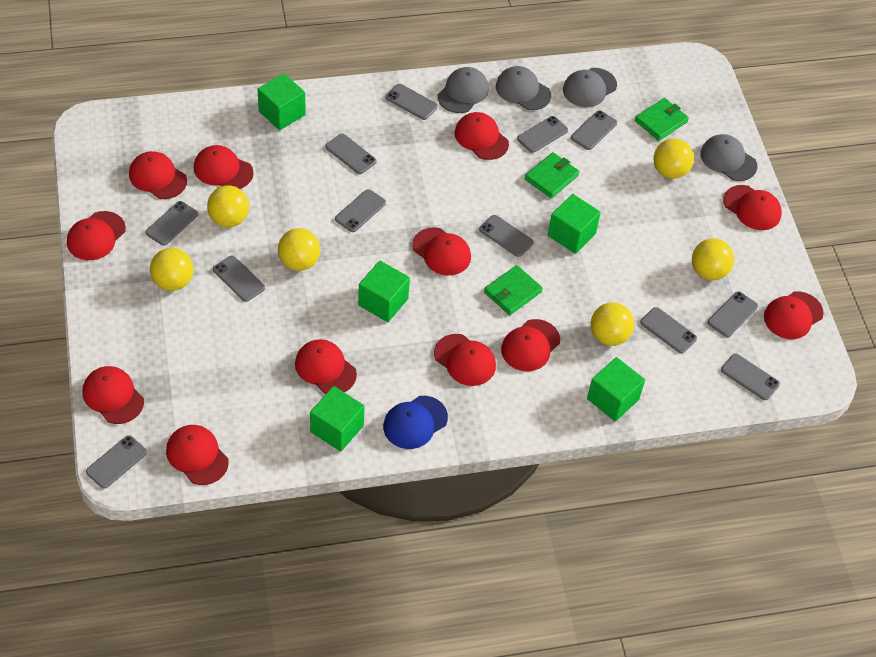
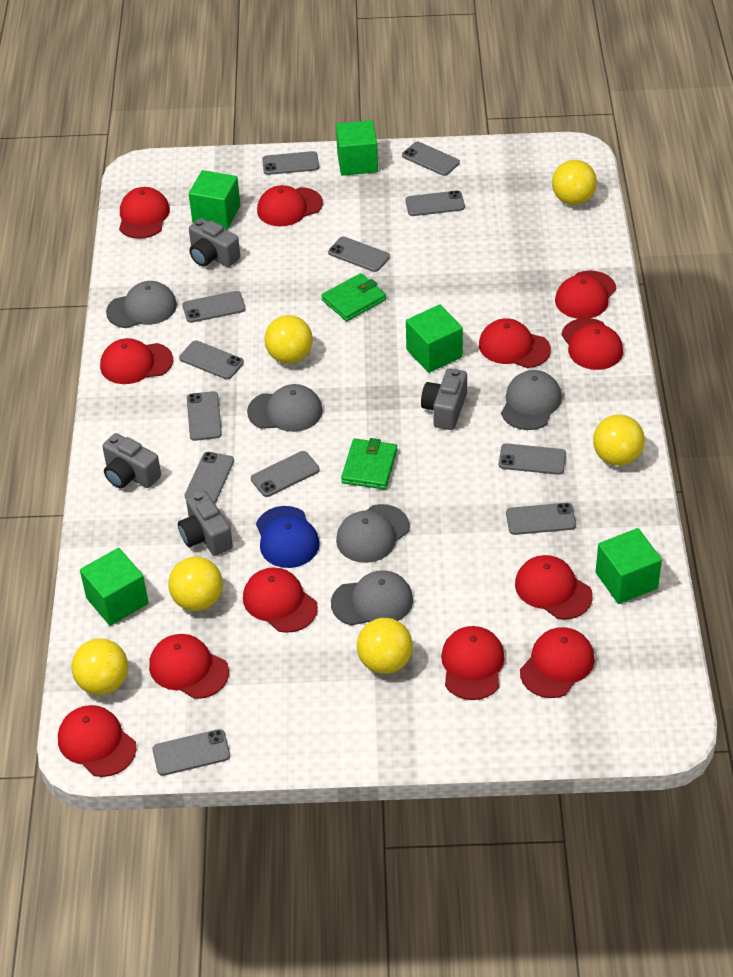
green wallet: 3 -> 2
grey camera: 0 -> 4
grey cap: 4 -> 5

